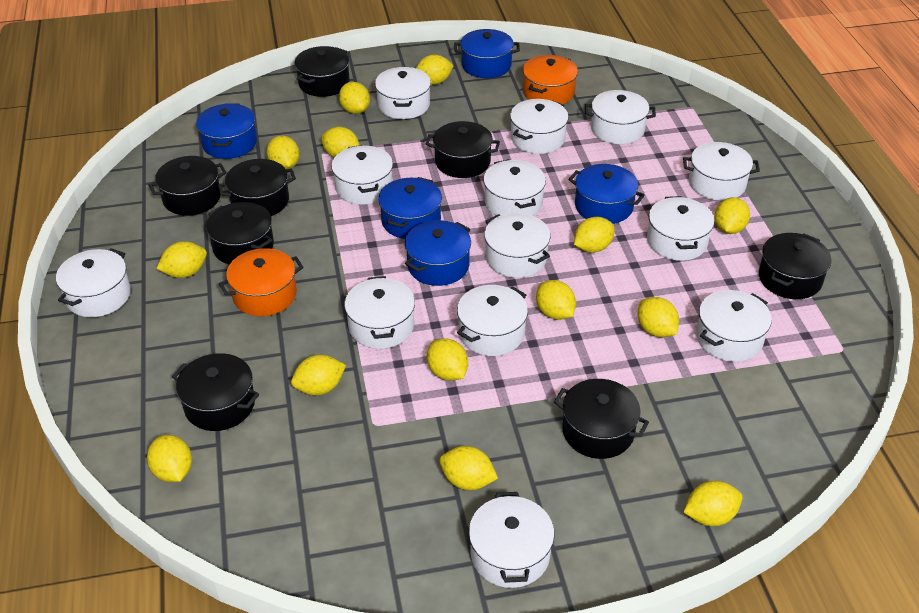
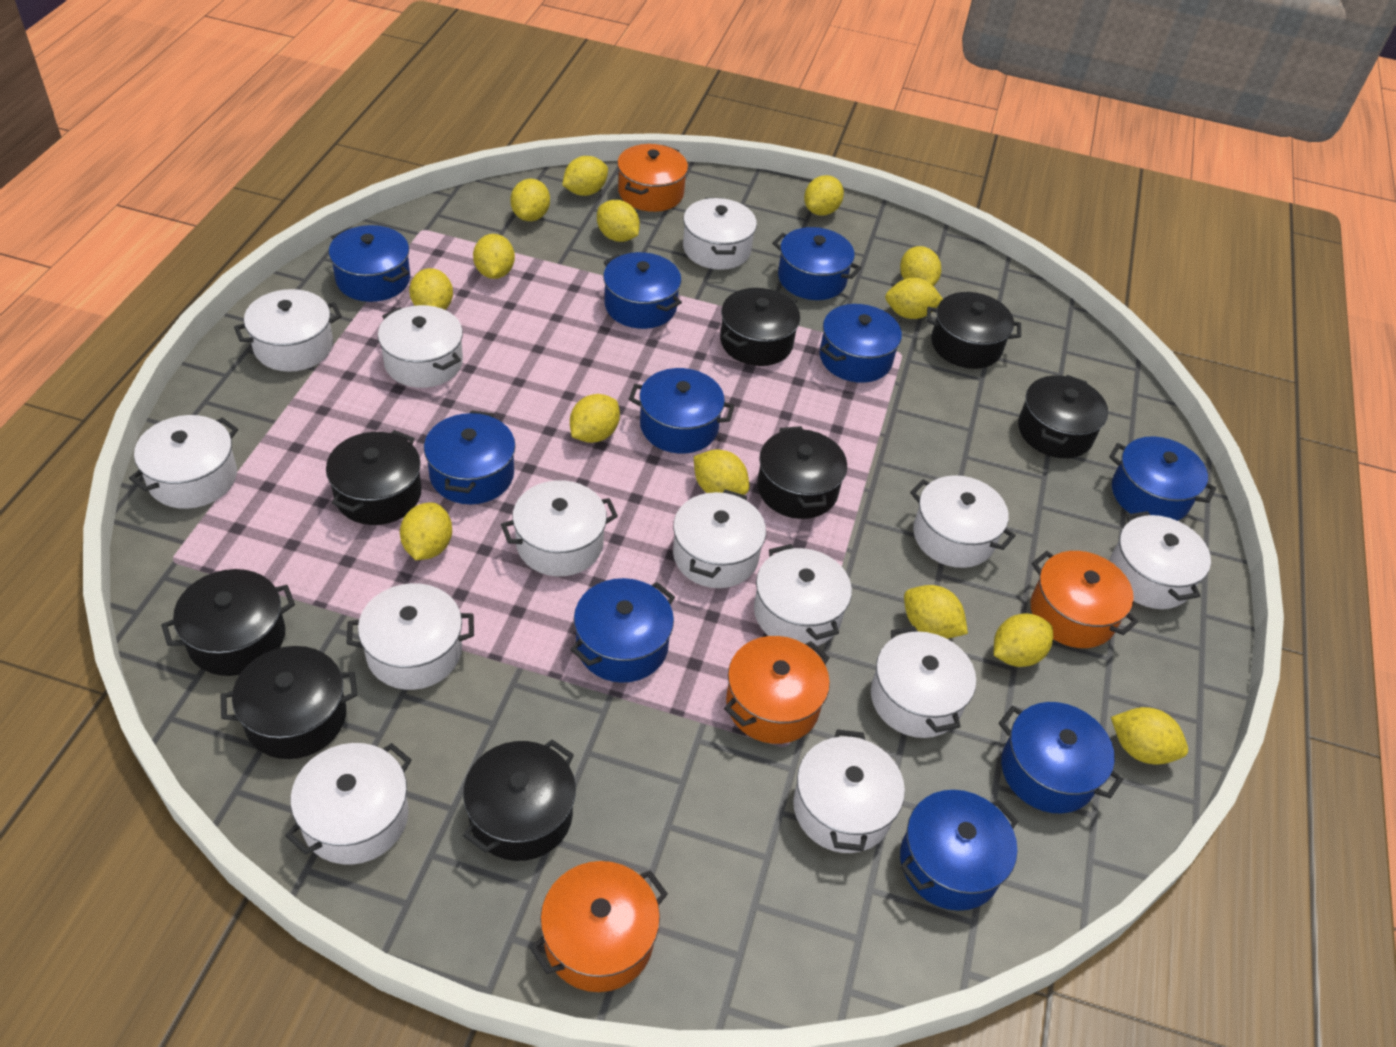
blue pot: 5 -> 10
orange pot: 2 -> 4

